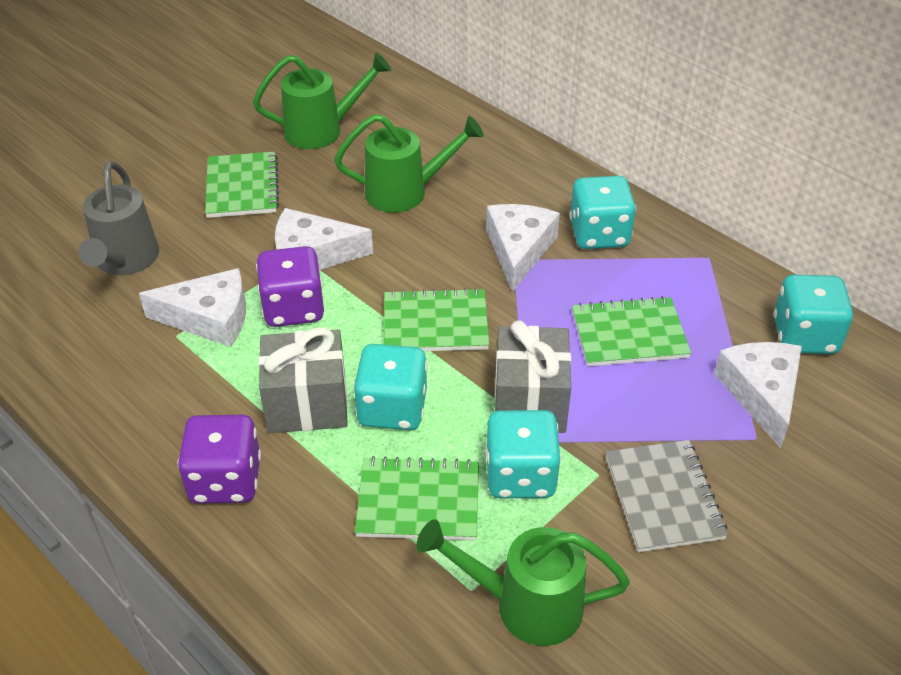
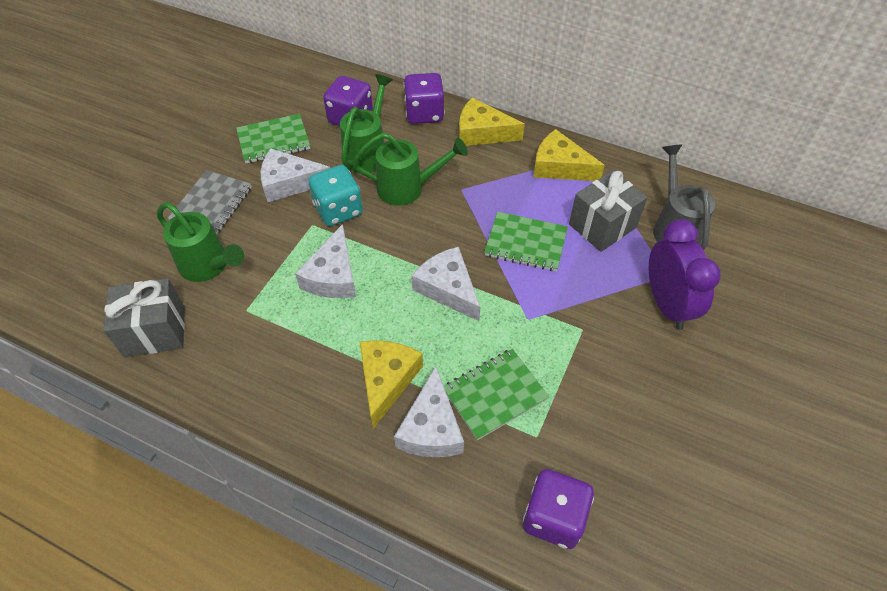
green notebook: 4 -> 3
purple clock: 0 -> 1
purple dice: 2 -> 3
turquoise dice: 4 -> 1
yellow cheese: 0 -> 3

